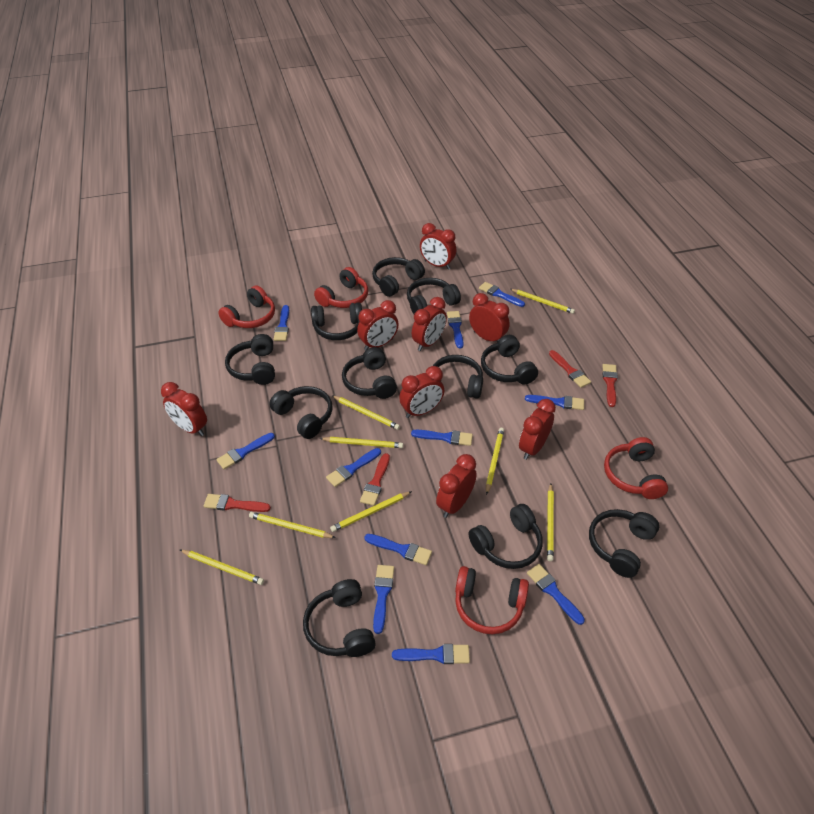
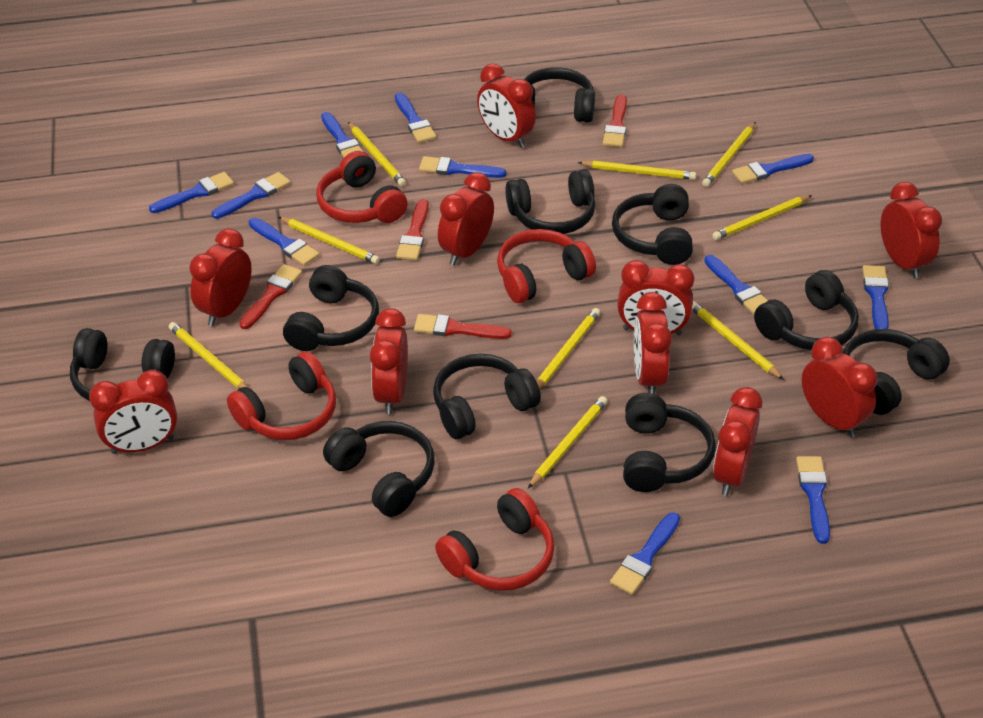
black headphones: 11 -> 10
red clock: 8 -> 10
yellow pencil: 8 -> 9

